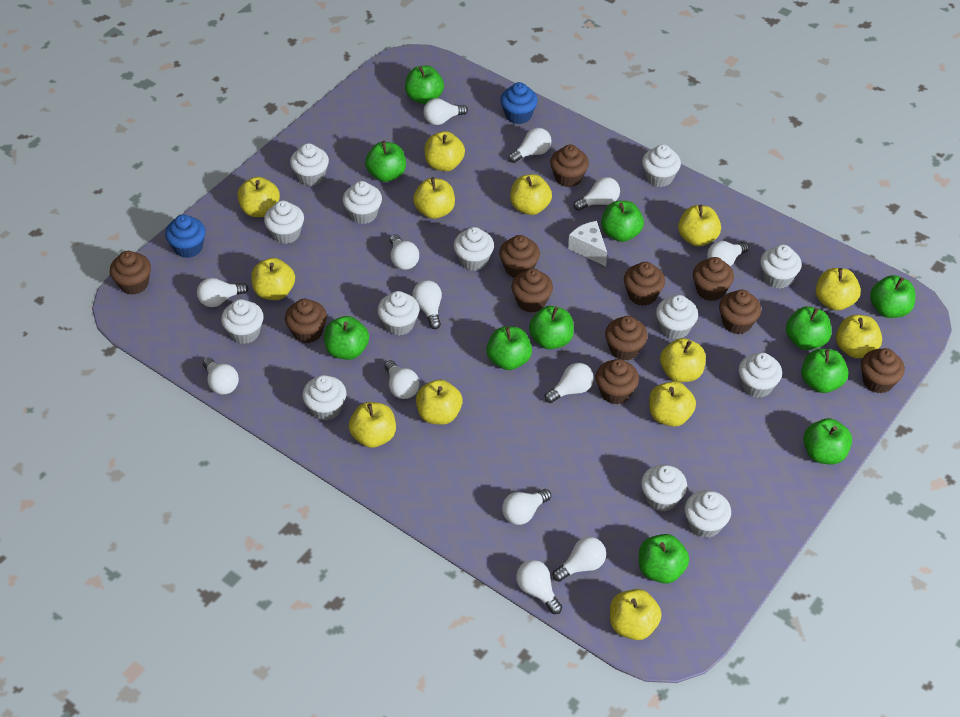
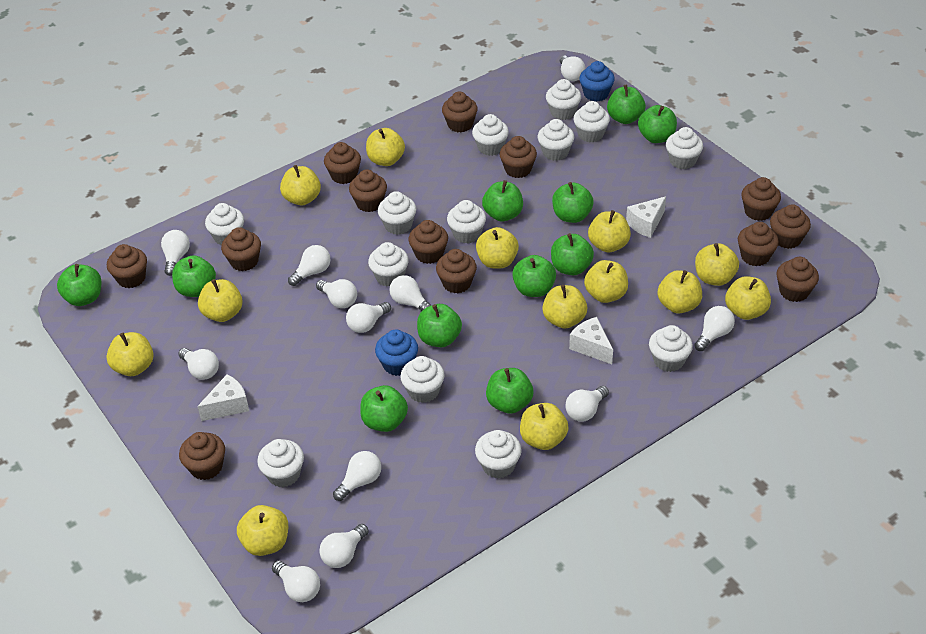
brown cupcake: 11 -> 13
white cheese: 1 -> 3
white light bulb: 13 -> 12

